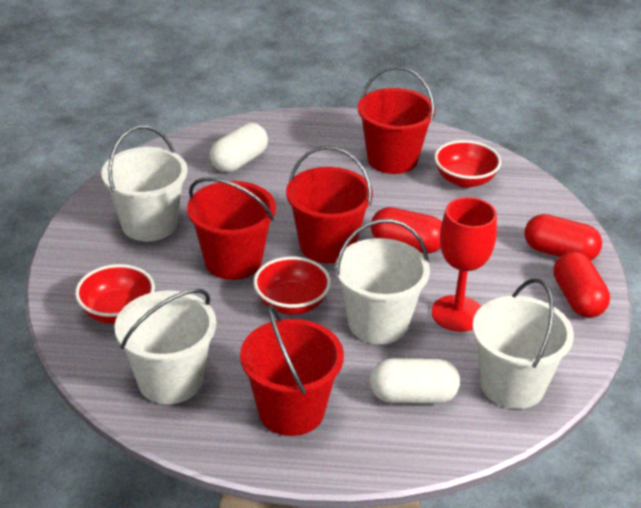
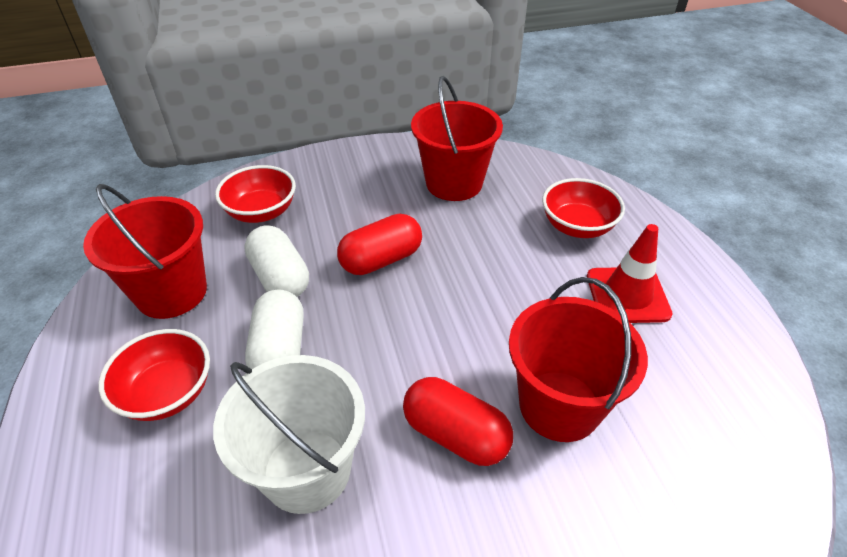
red bucket: 4 -> 3
red capsule: 3 -> 2
red goblet: 1 -> 0
red traffic cone: 0 -> 1
white bucket: 4 -> 1

